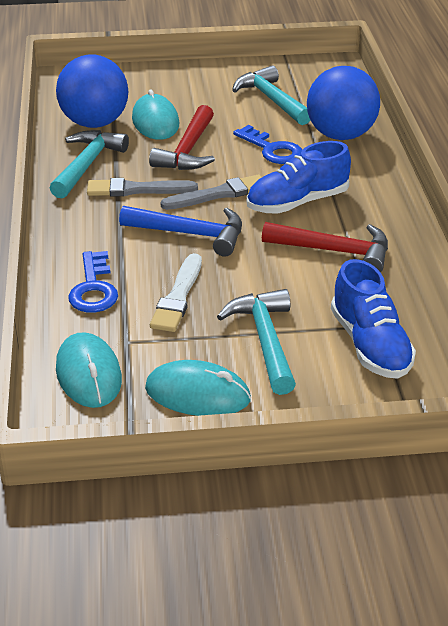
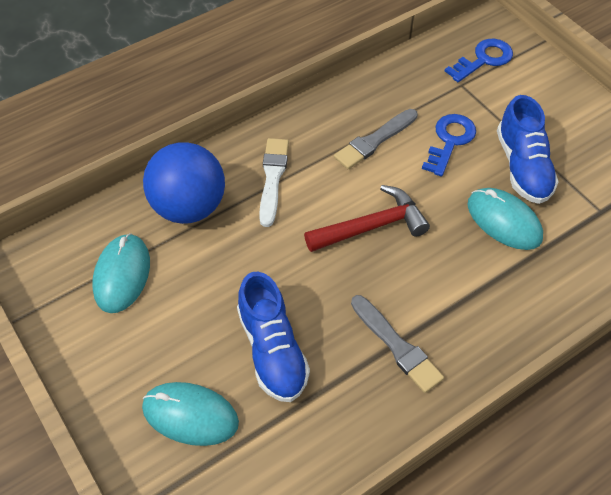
blue ball: 2 -> 1
blue hammer: 1 -> 0
red hammer: 2 -> 1
turquoise hammer: 3 -> 0

